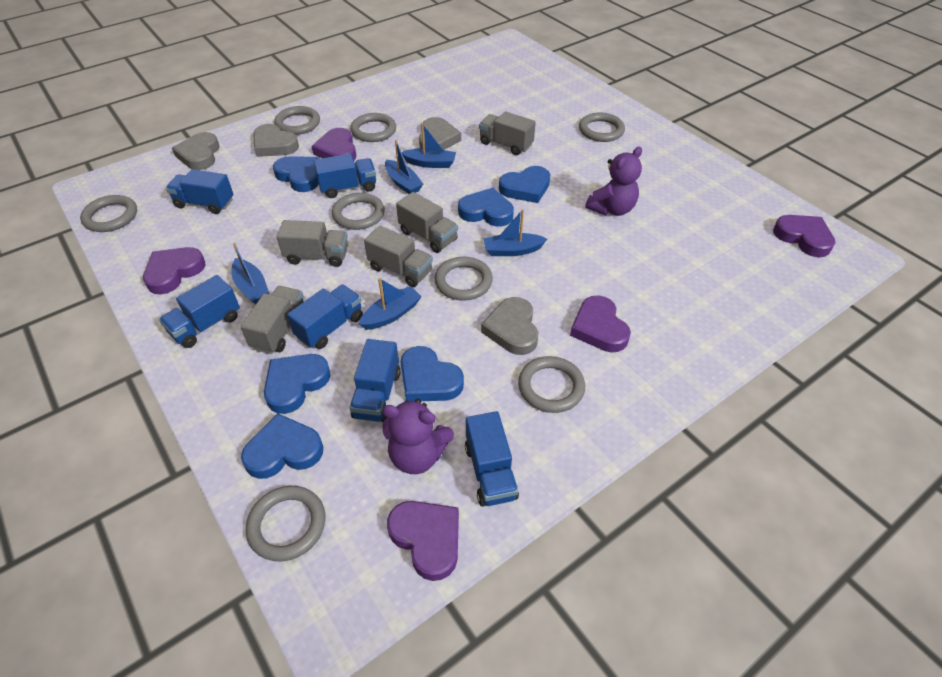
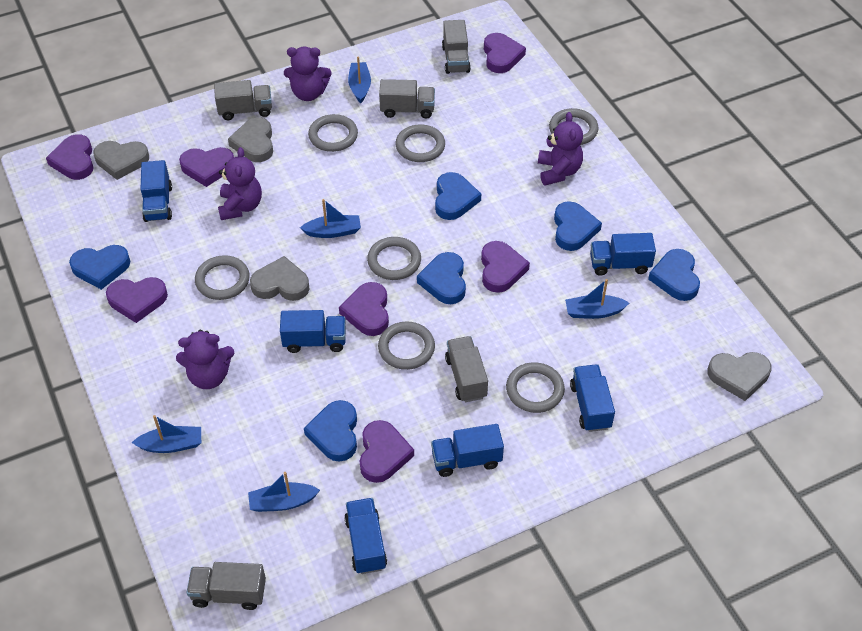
grey ring: 8 -> 7
purple heart: 5 -> 7
purple teddy bear: 2 -> 4

